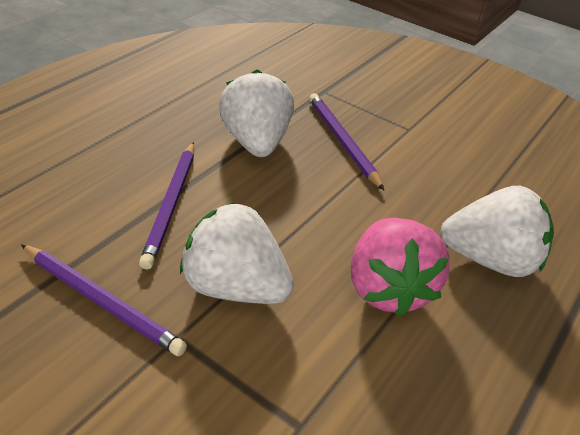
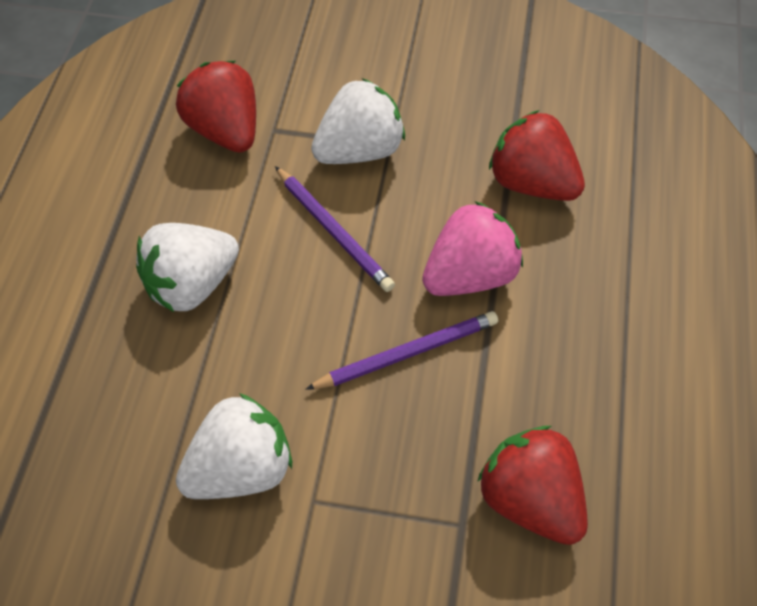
purple pencil: 3 -> 2
red strawberry: 0 -> 3

